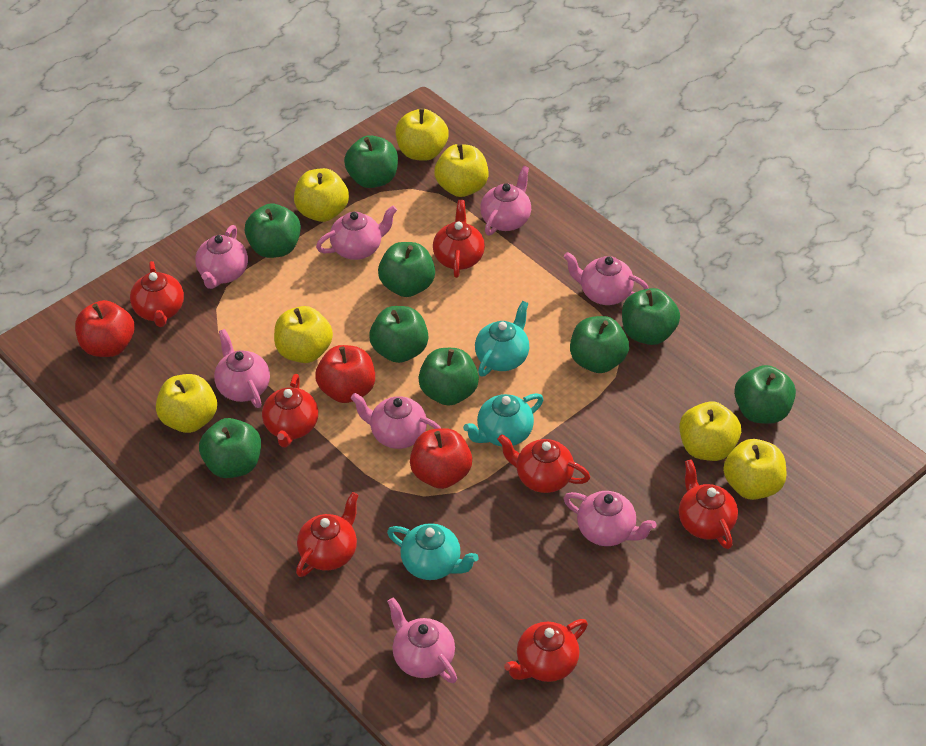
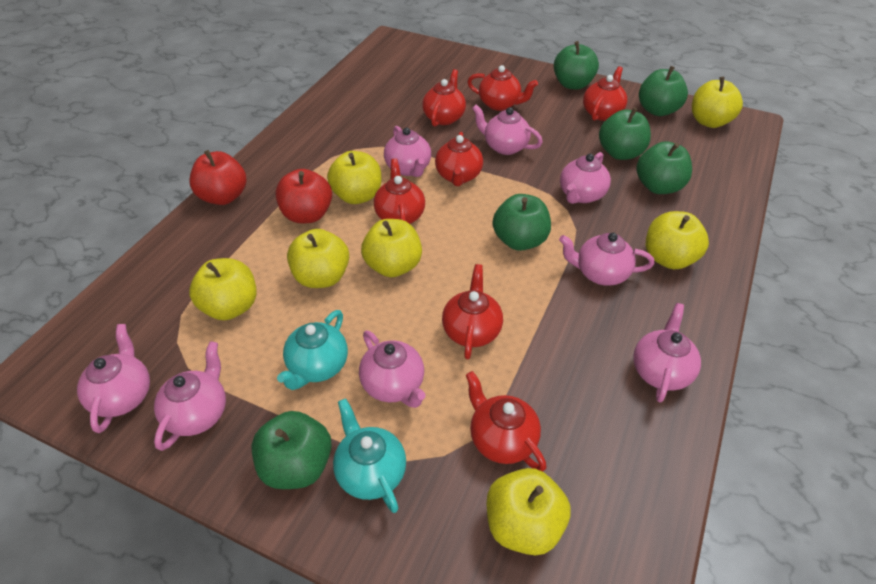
green apple: 9 -> 6
red apple: 3 -> 2
turquoise teapot: 3 -> 2

